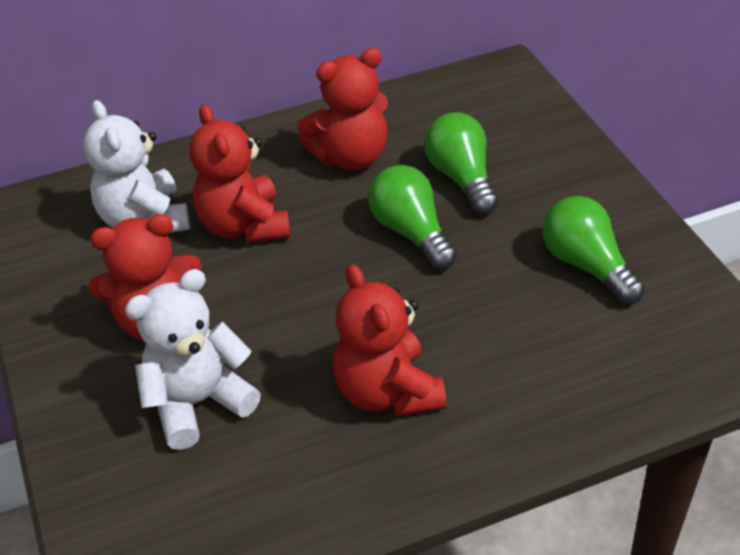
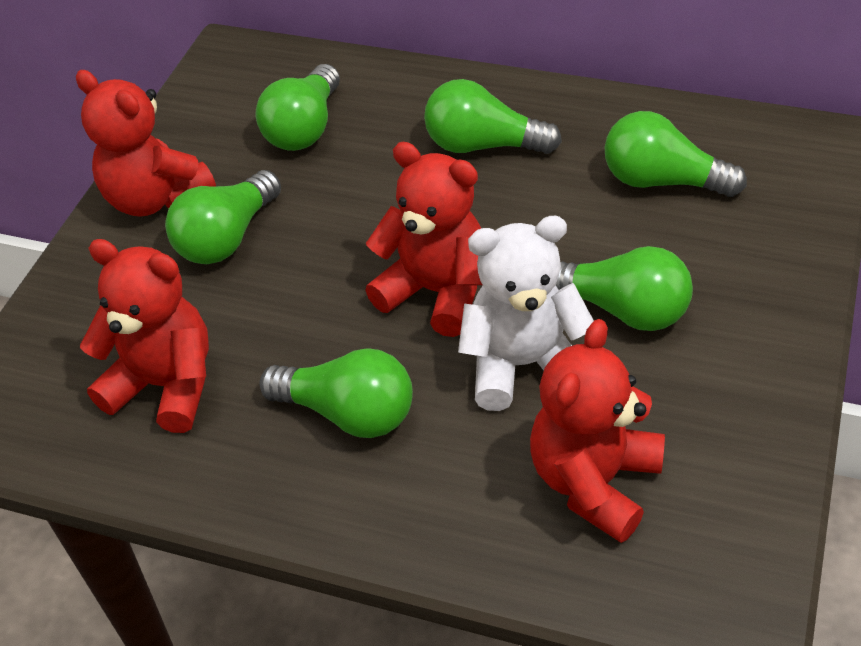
green light bulb: 3 -> 6
white teddy bear: 2 -> 1

